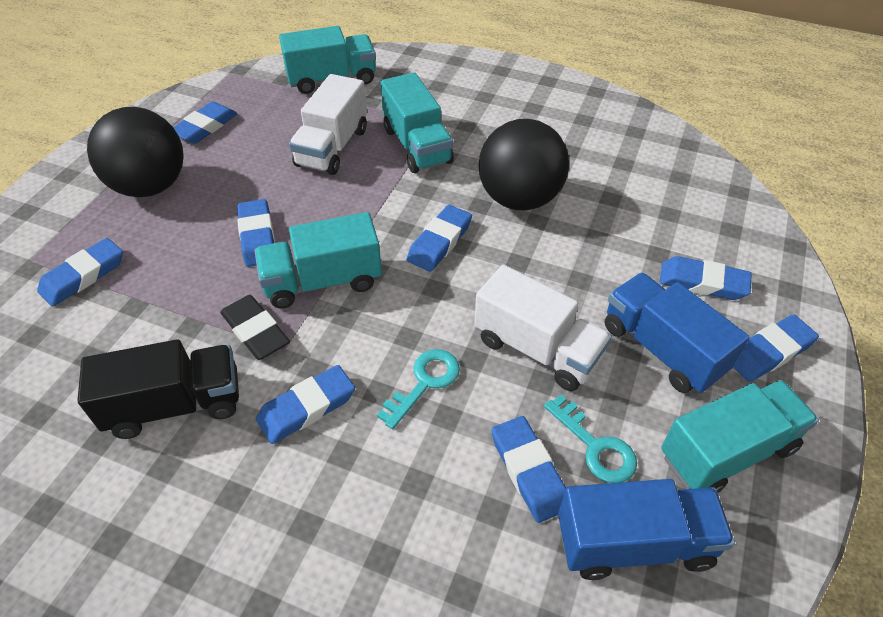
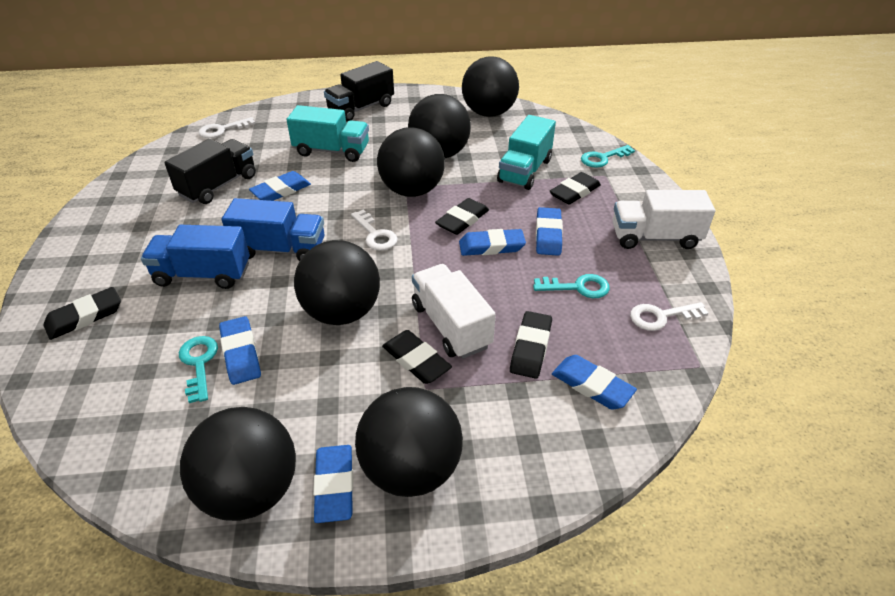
black ball: 2 -> 6
black eraser: 1 -> 5
black truck: 1 -> 2
blue eraser: 8 -> 6
turquoise key: 2 -> 3
turquoise truck: 4 -> 2
white key: 0 -> 3

